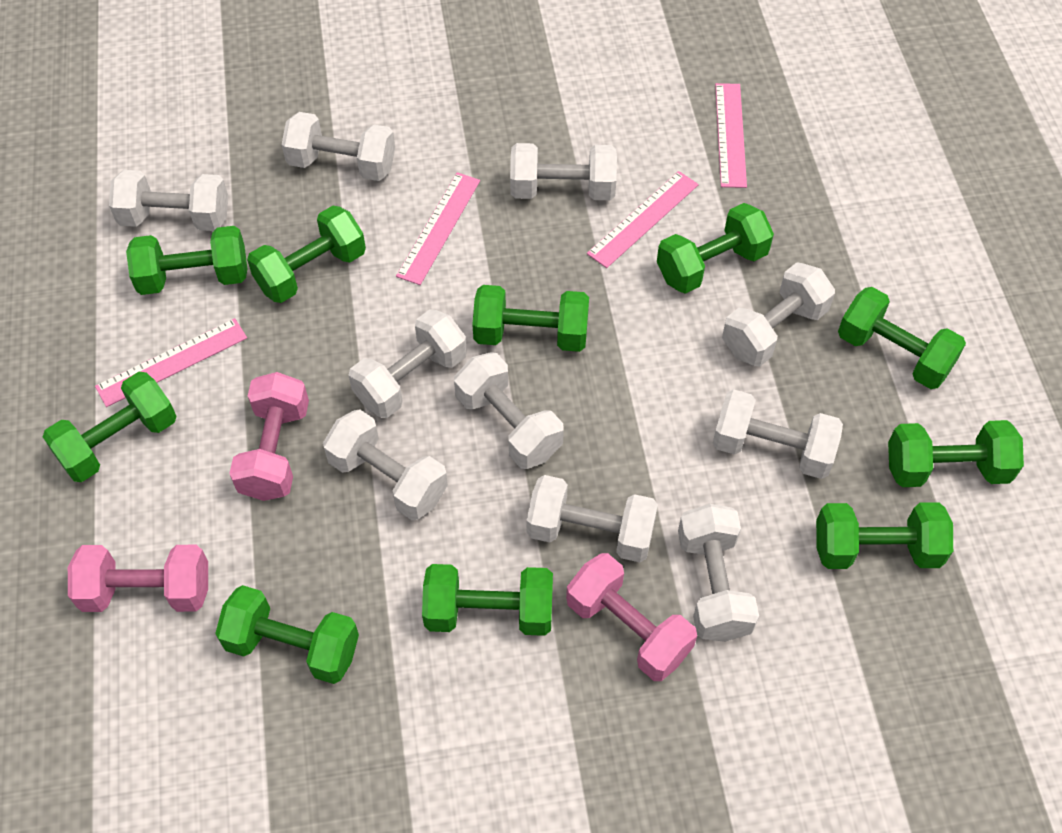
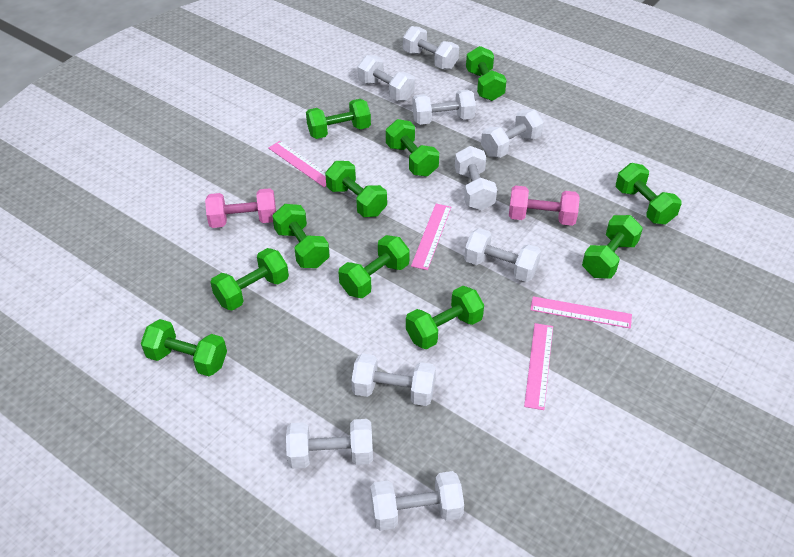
green dumbbell: 10 -> 11
pink dumbbell: 3 -> 2
white dumbbell: 10 -> 9

